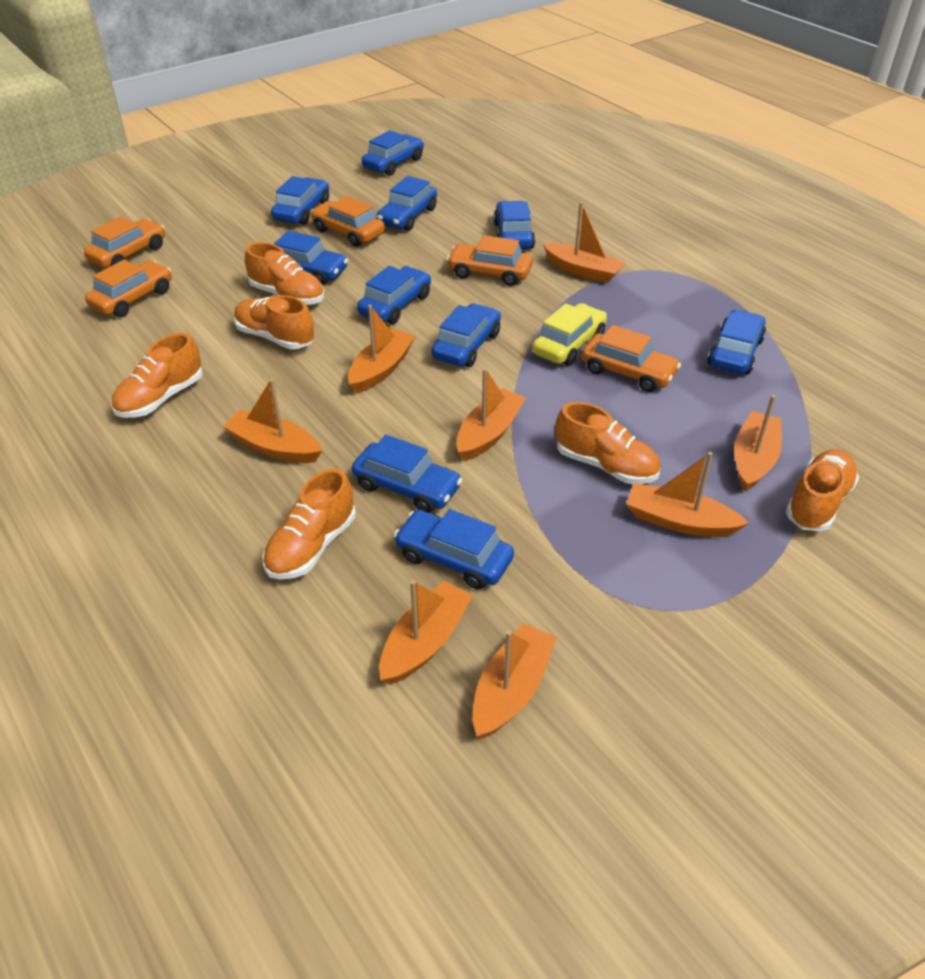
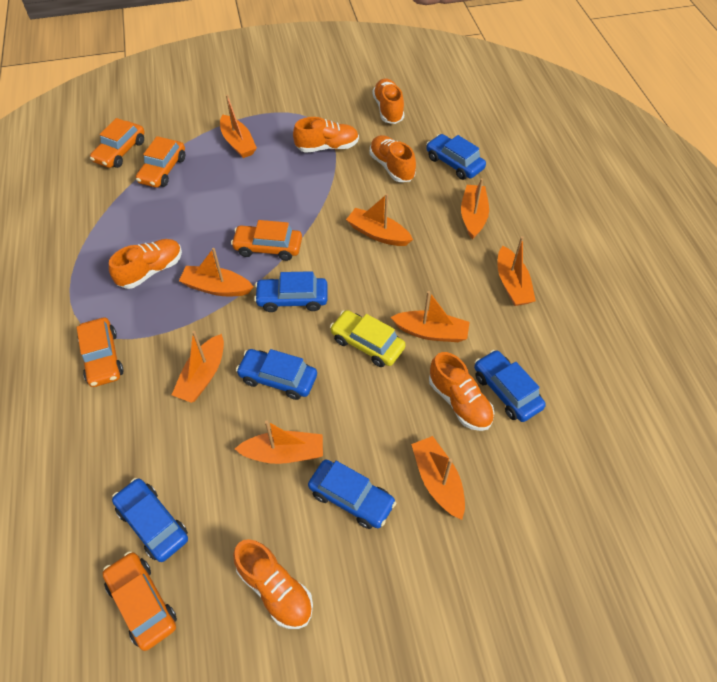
blue car: 10 -> 6
orange boat: 8 -> 9

